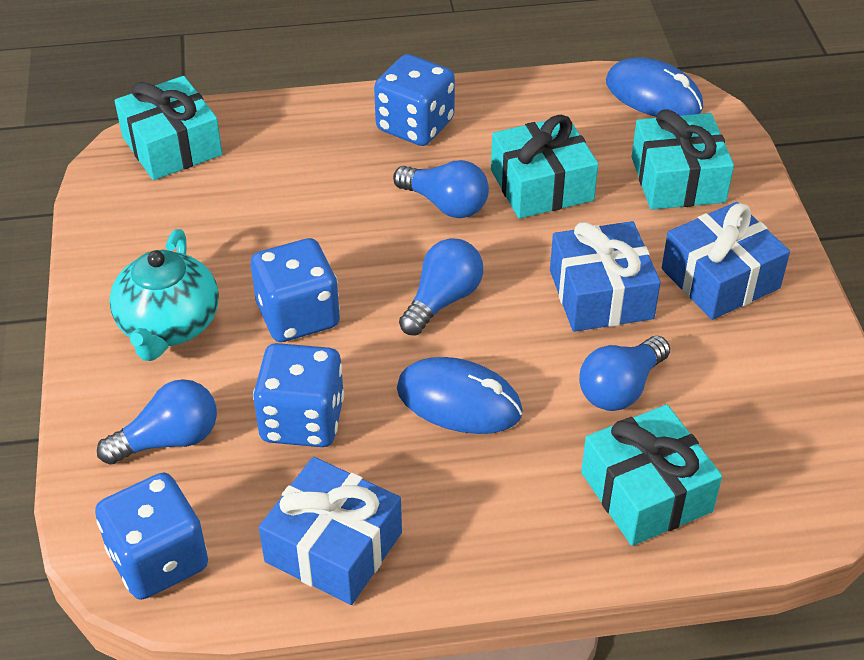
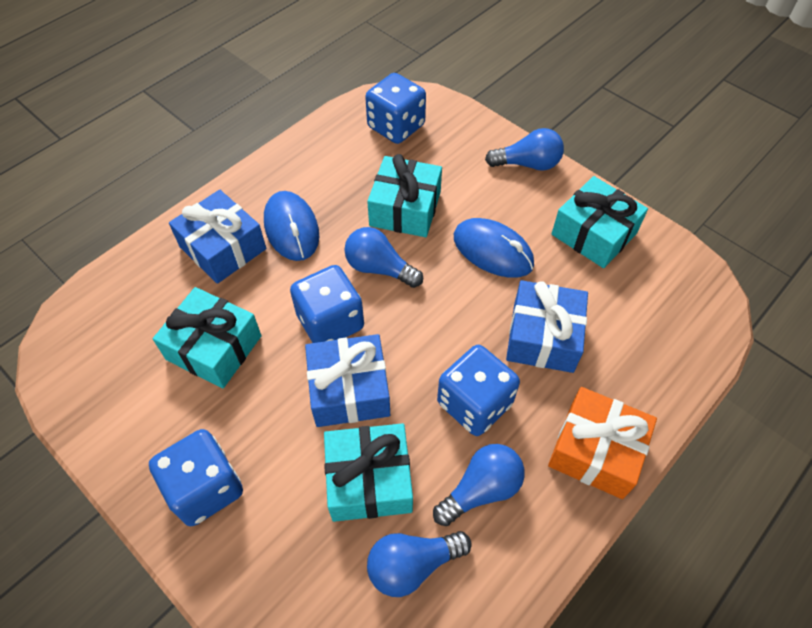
orange gift: 0 -> 1
turquoise teapot: 1 -> 0

